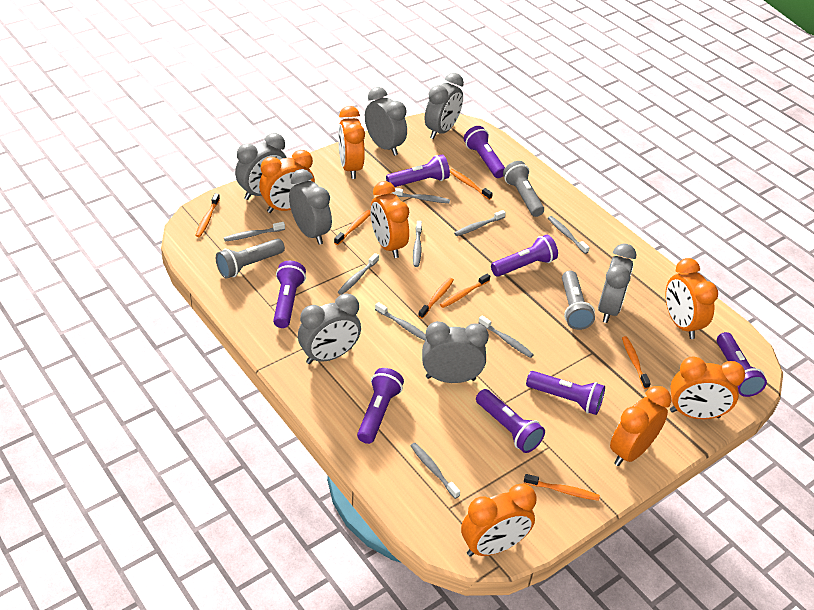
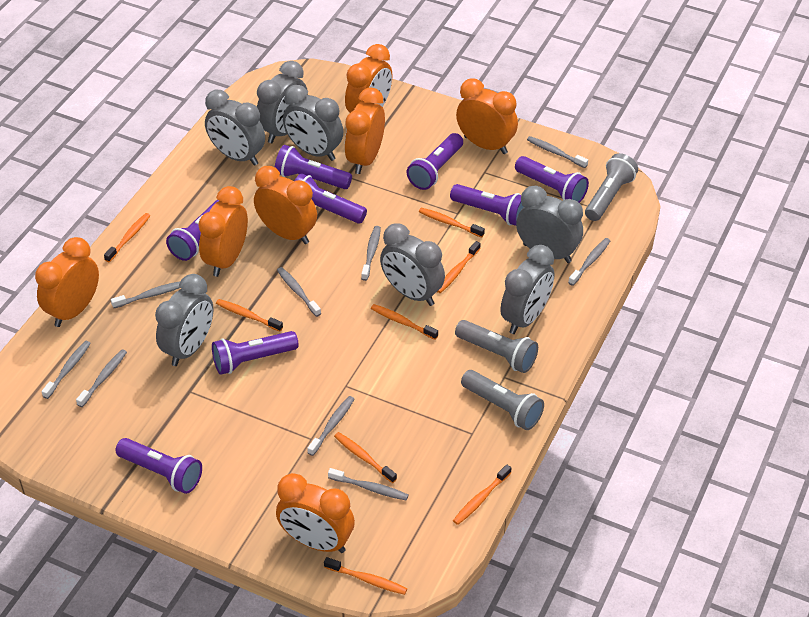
orange toothbrush: 7 -> 8

